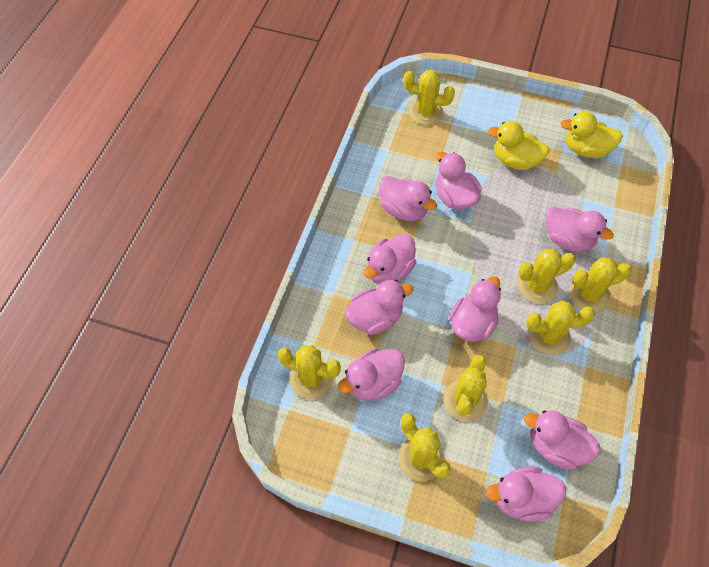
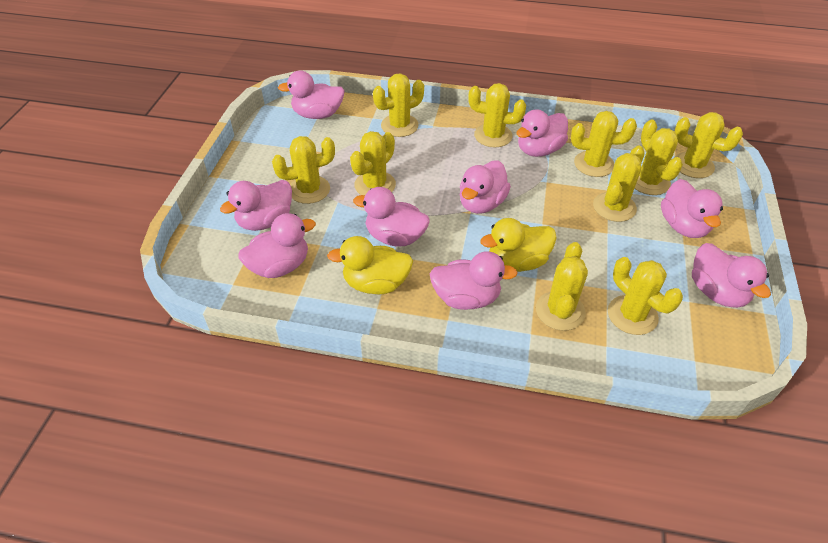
yellow cactus: 7 -> 10

